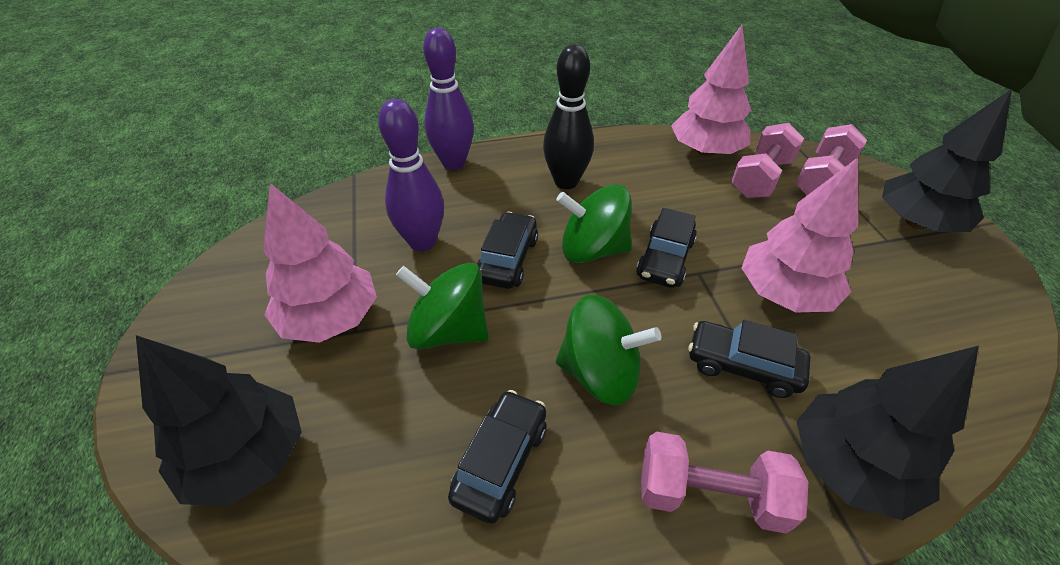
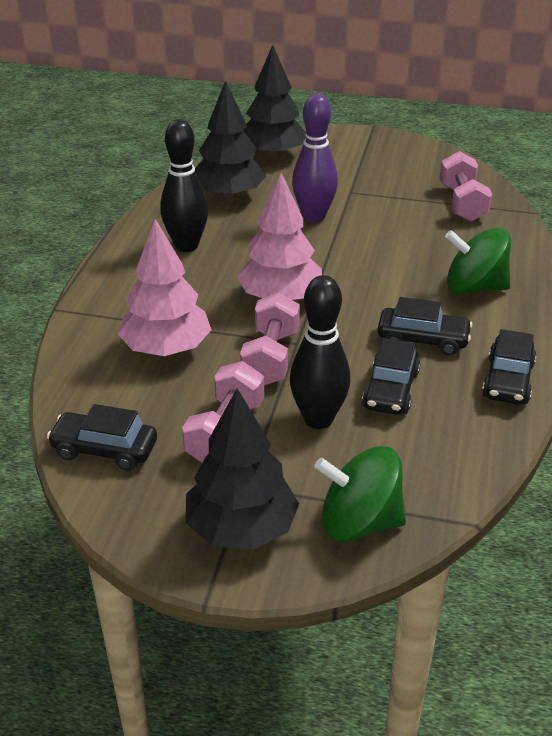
black bowling pin: 1 -> 2
green spinning top: 3 -> 2
pink tree: 3 -> 2
purple bowling pin: 2 -> 1

